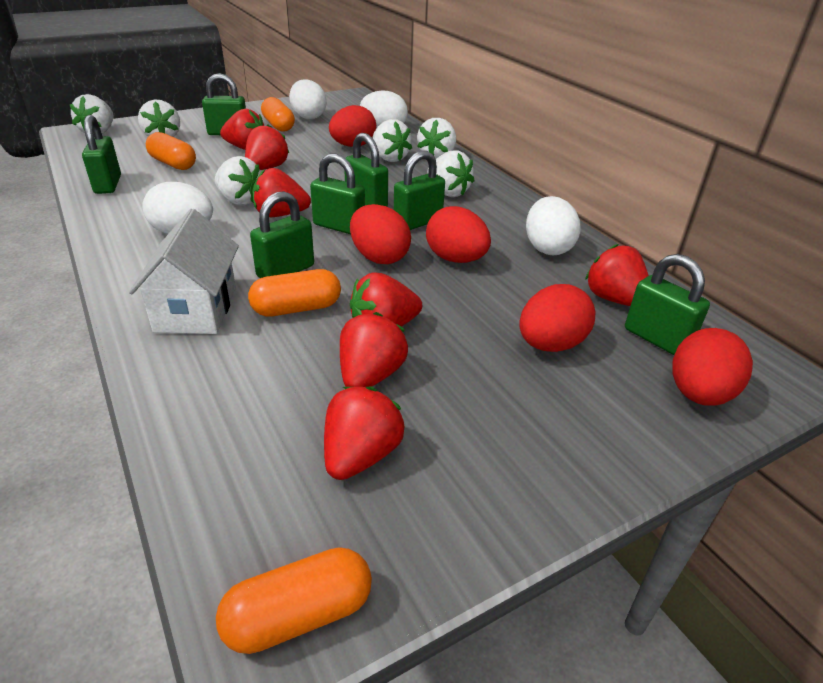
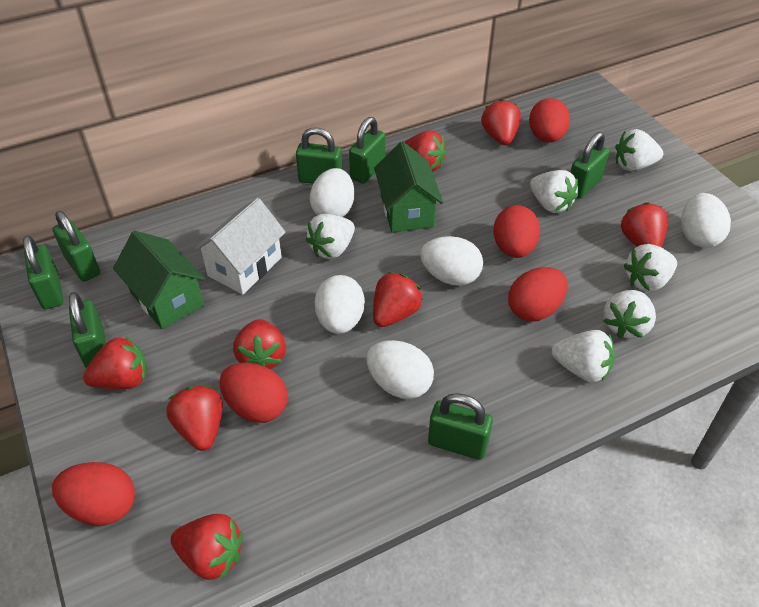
green house: 0 -> 2
orange capsule: 4 -> 0
red strawberry: 7 -> 8
white egg: 4 -> 5

